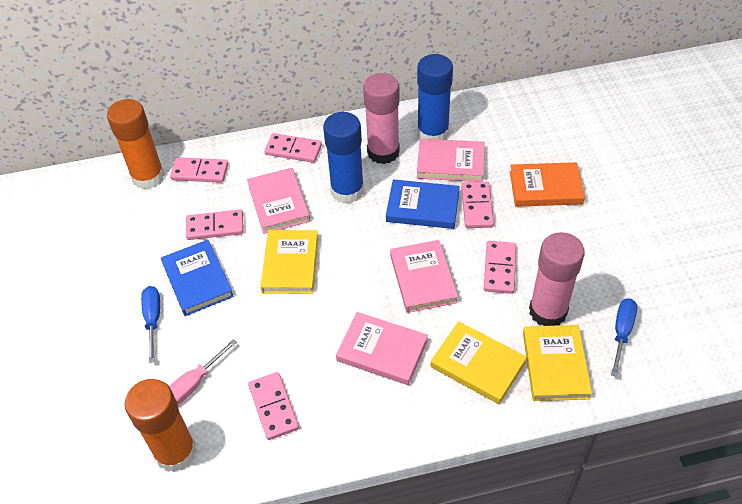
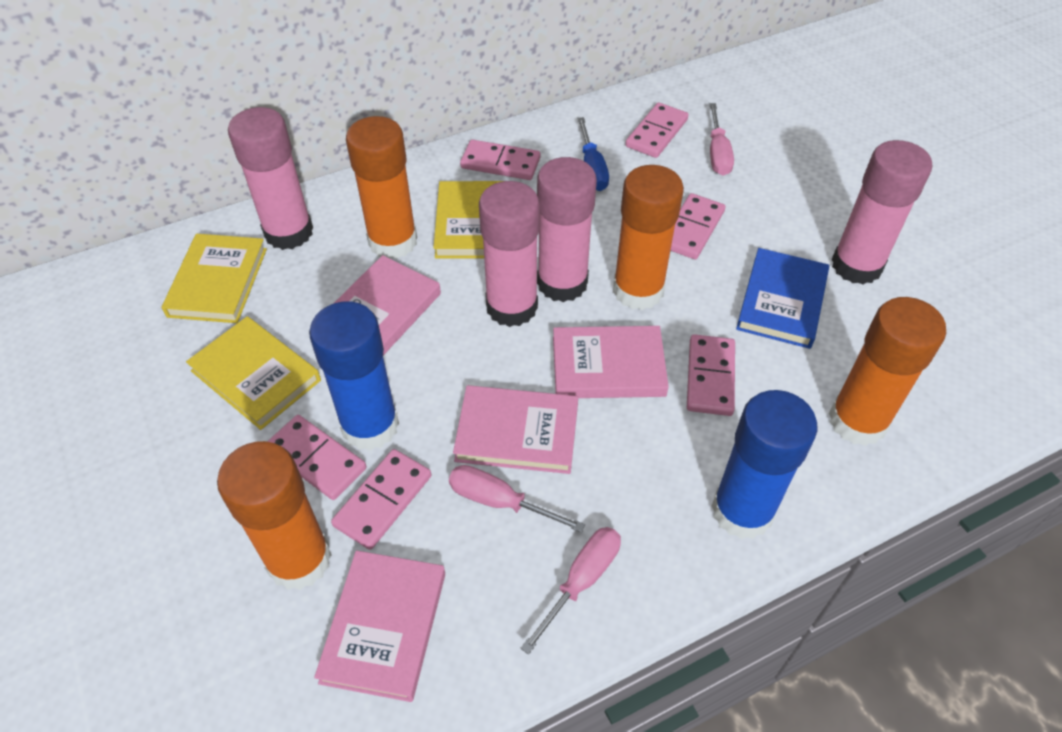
blue book: 2 -> 1
blue screwdriver: 2 -> 1
orange book: 1 -> 0
orange glue stick: 2 -> 4
pink glue stick: 2 -> 4
pink screwdriver: 1 -> 3

